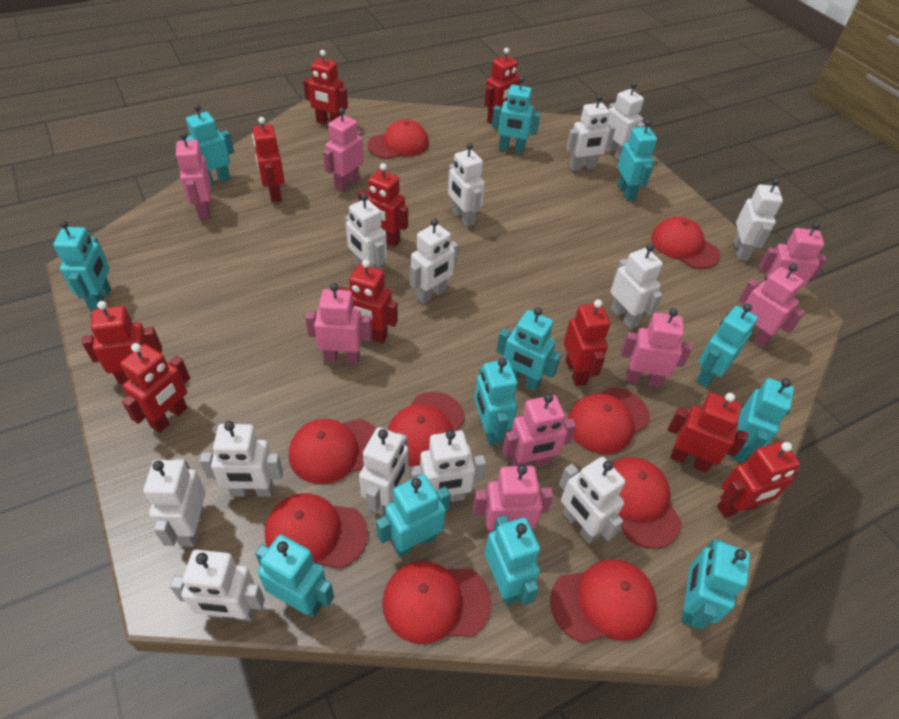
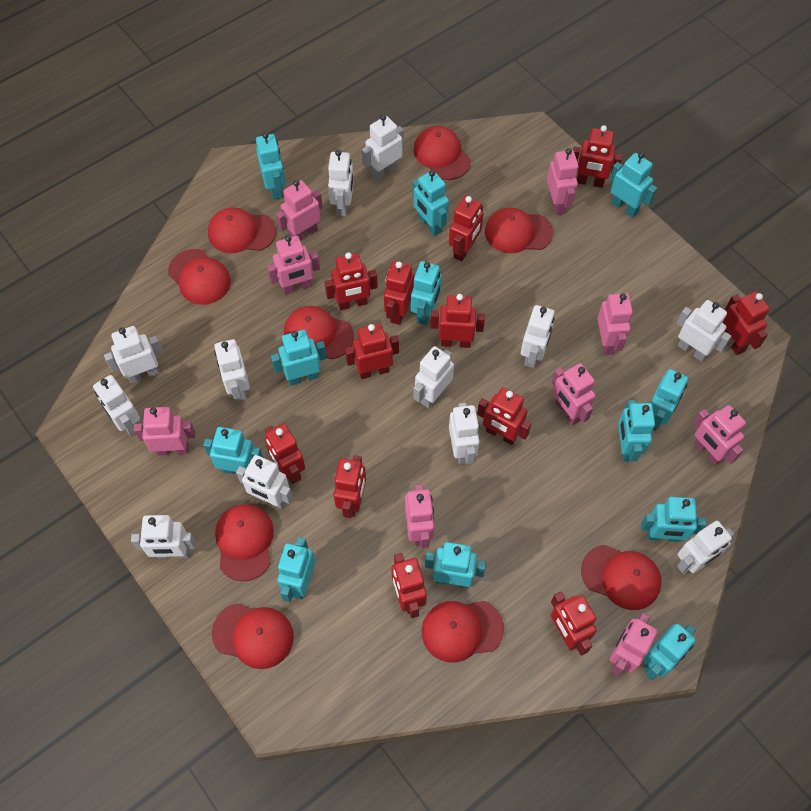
pink robot: 8 -> 9
red robot: 10 -> 12
white robot: 13 -> 12

